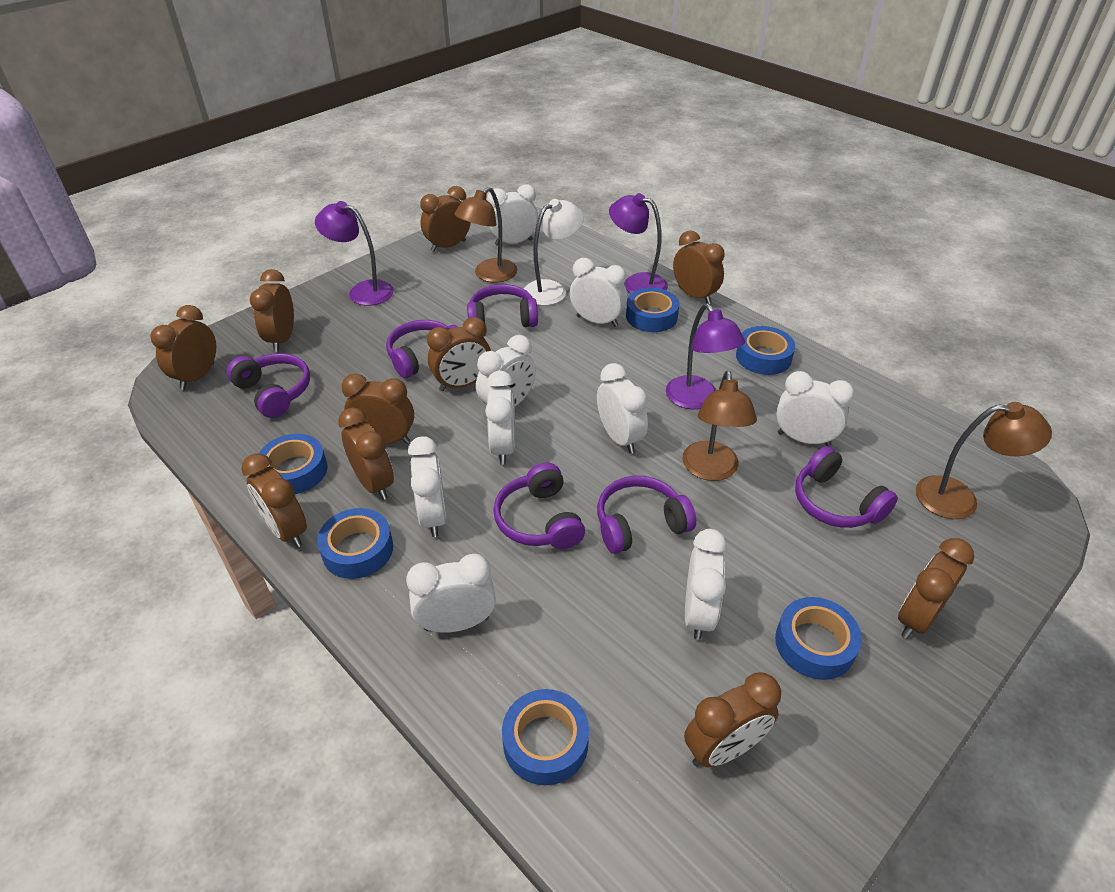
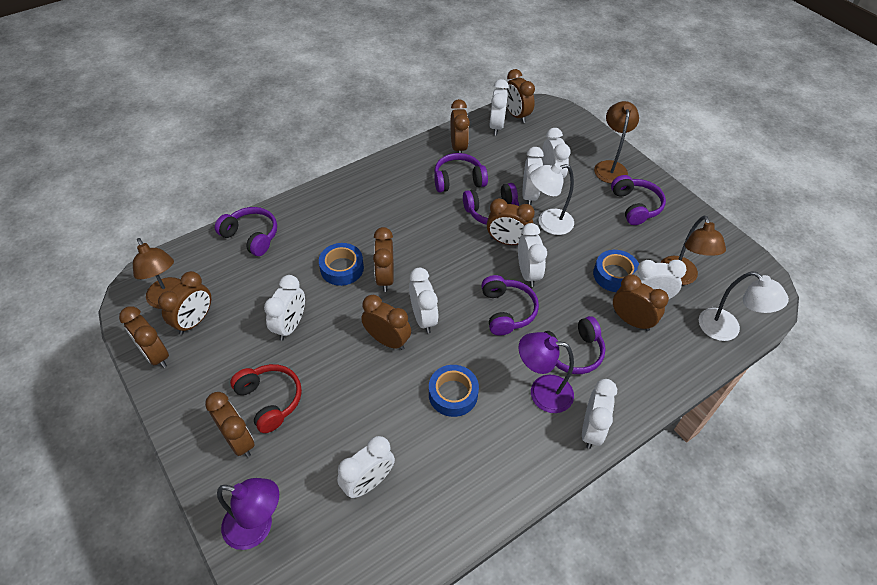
blue tape: 6 -> 3
brown clock: 10 -> 9
purple lamp: 3 -> 2
red headphones: 0 -> 1
white lamp: 1 -> 2

